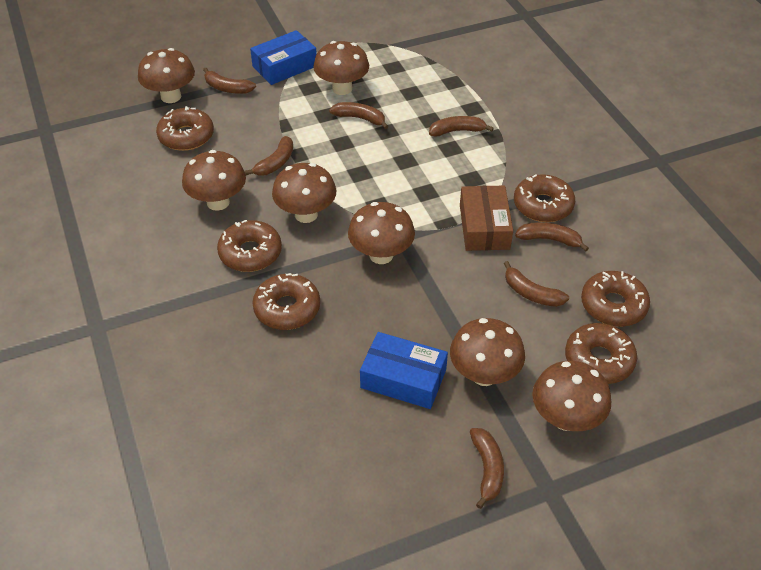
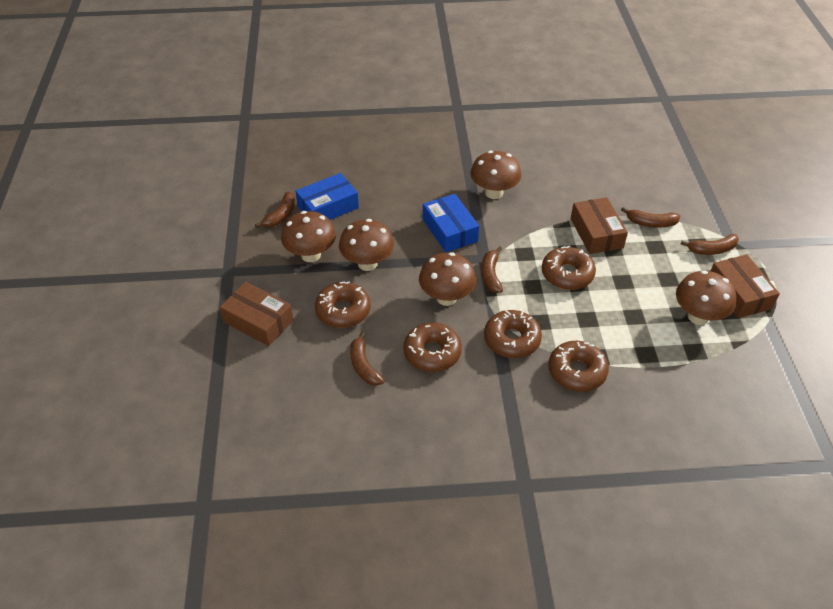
brown banana: 7 -> 5
brown box: 1 -> 3
brown donut: 6 -> 5
brown mushroom: 7 -> 5

